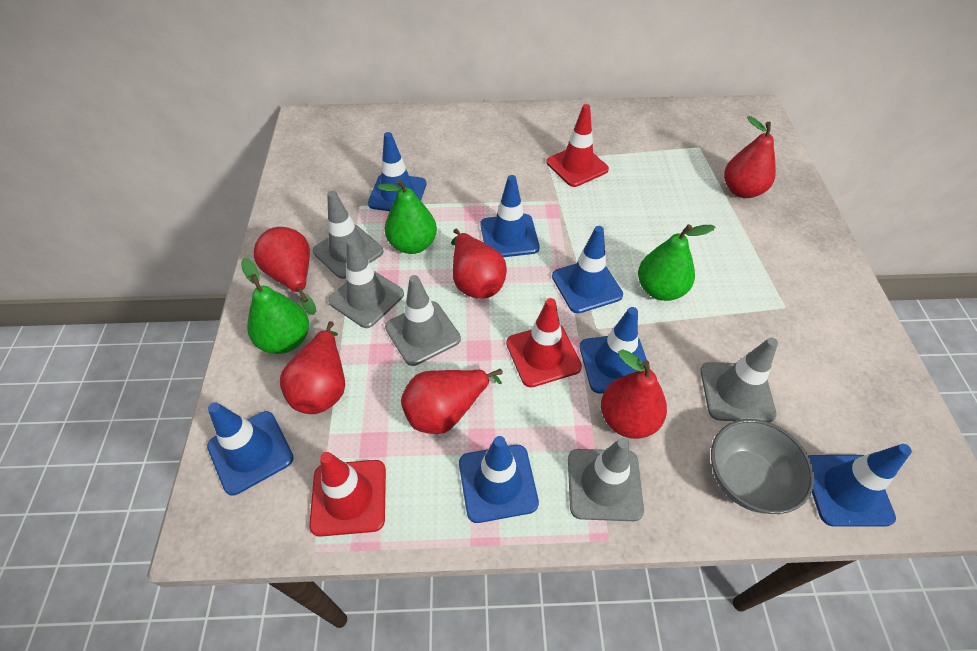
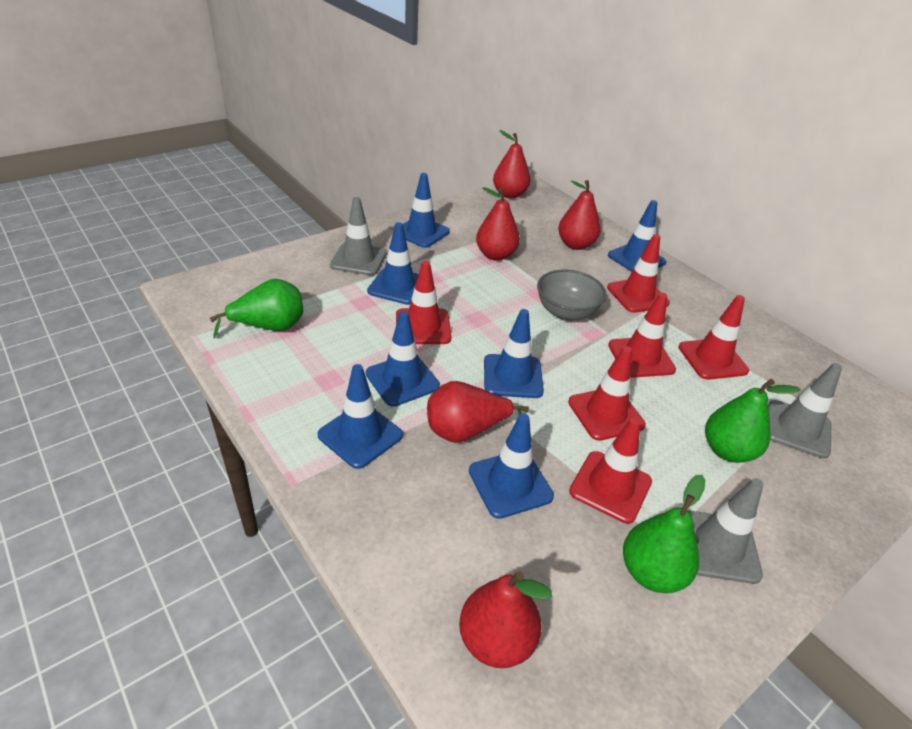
grey traffic cone: 5 -> 3
red pear: 6 -> 5
red traffic cone: 3 -> 6

